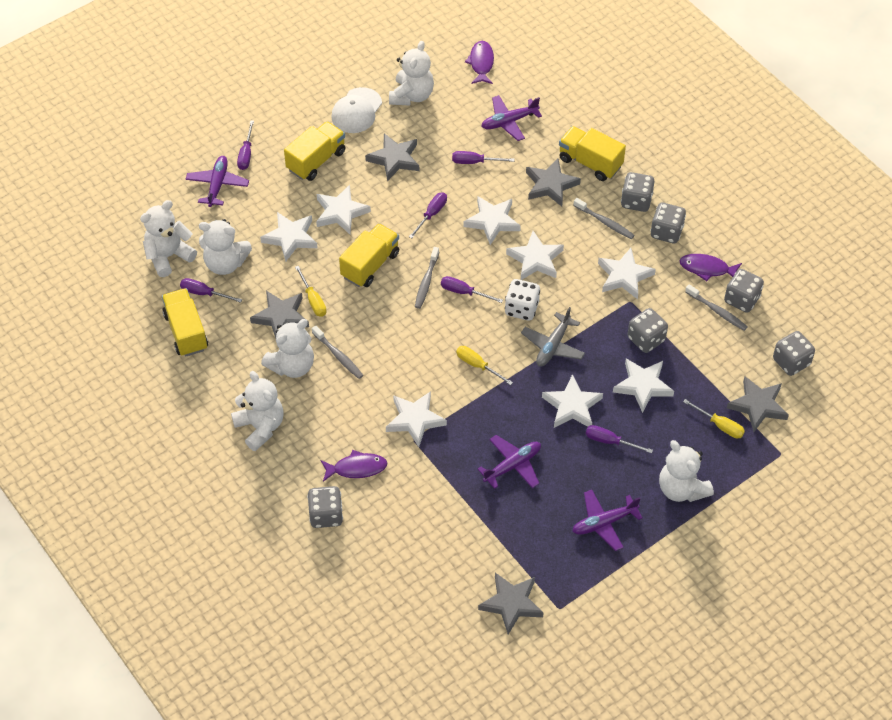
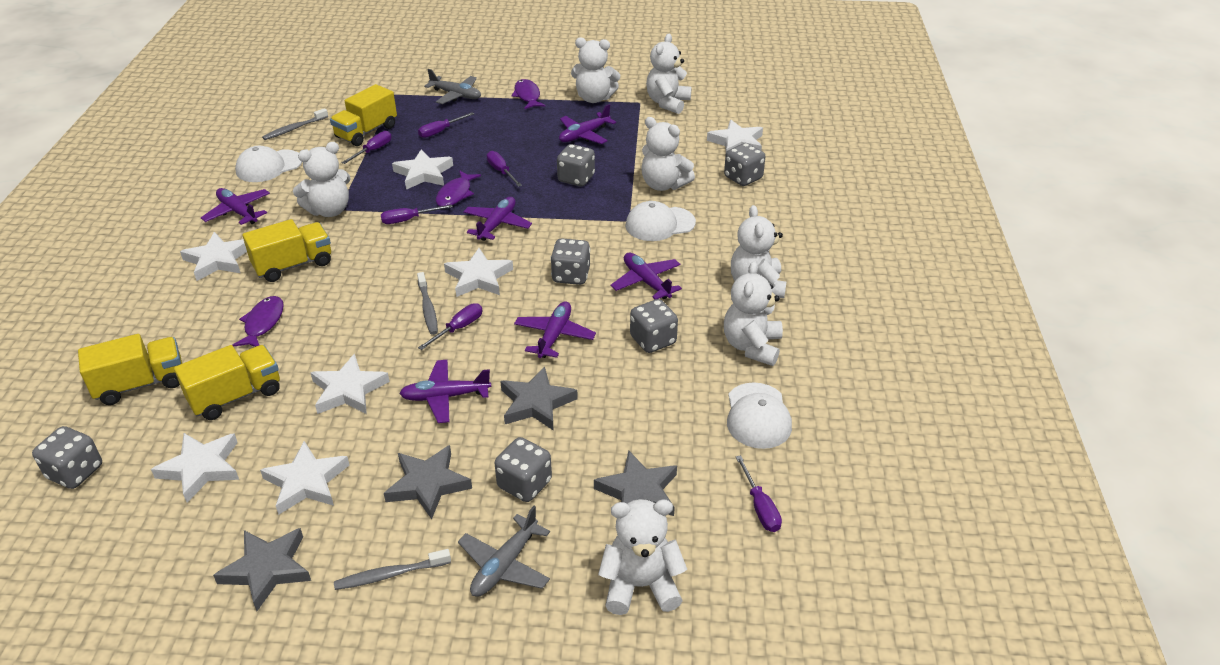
grey plane: 1 -> 2
grey star: 5 -> 4
grey toothbrush: 4 -> 3
purple plane: 4 -> 6
white cap: 1 -> 3
white dice: 1 -> 0
white star: 8 -> 7
white teddy bear: 6 -> 7
yellow screwdriver: 3 -> 0

